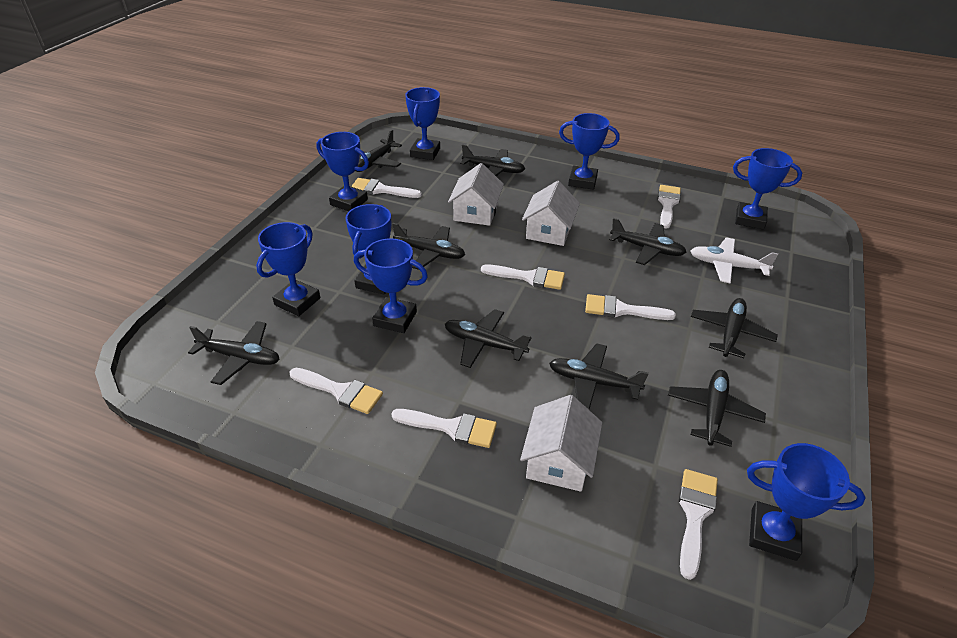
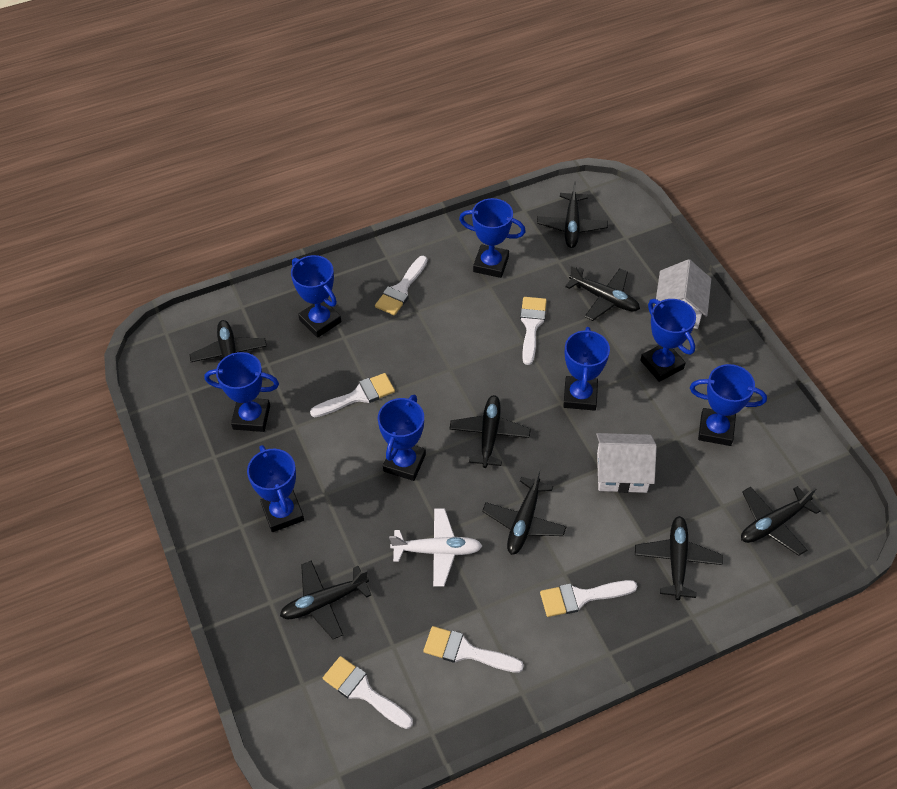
black plane: 9 -> 8
white brush: 7 -> 6
white house: 3 -> 2

